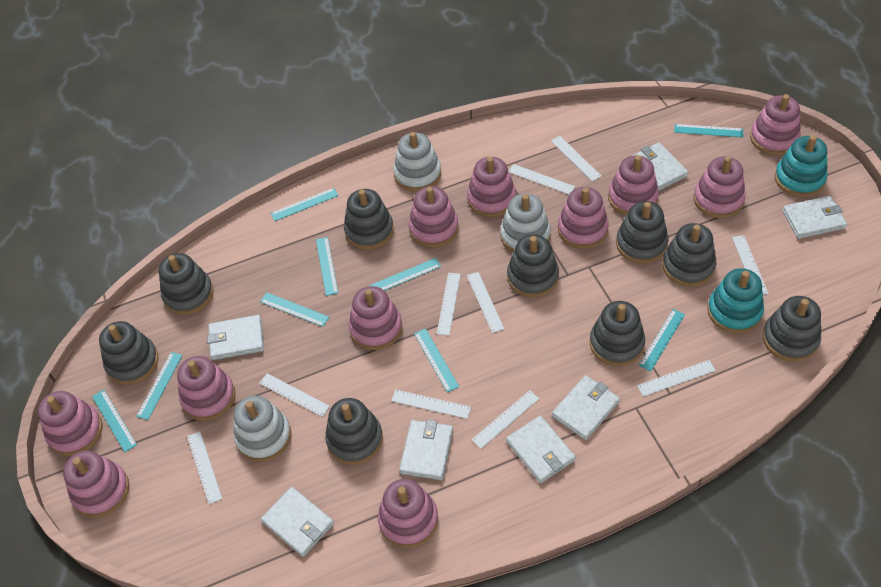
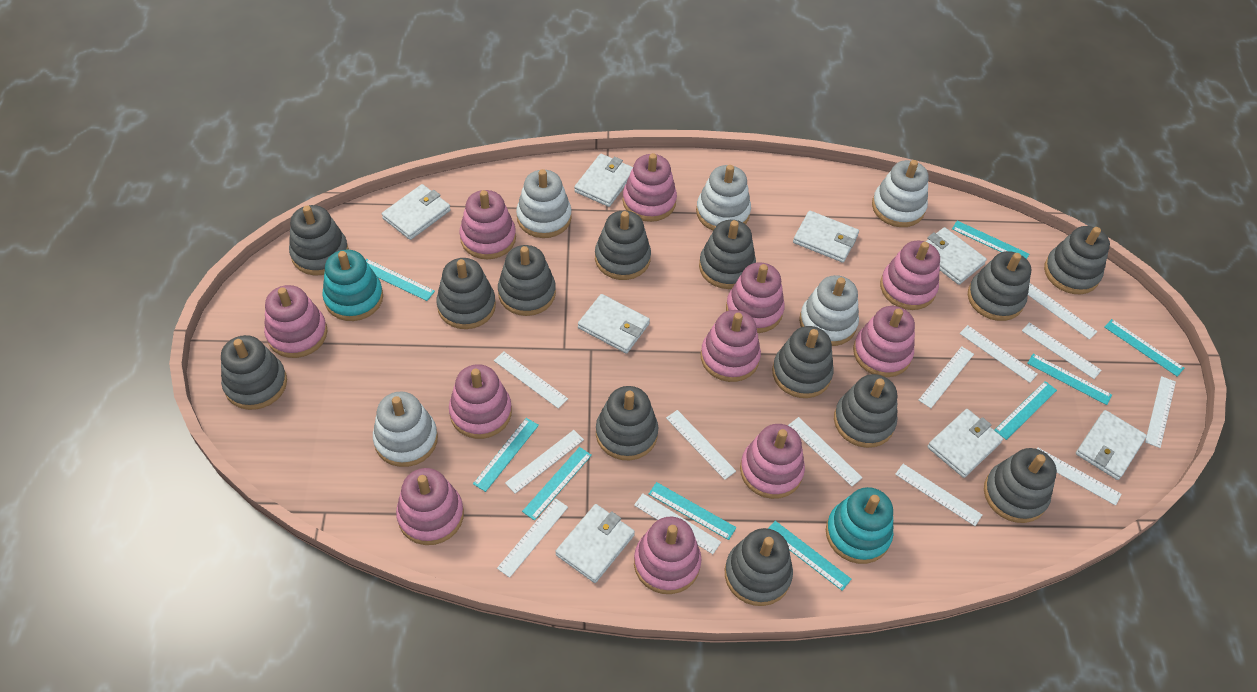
grey stacking toy: 9 -> 13
white ruler: 10 -> 13
white stacking toy: 3 -> 5
white wallet: 7 -> 8

